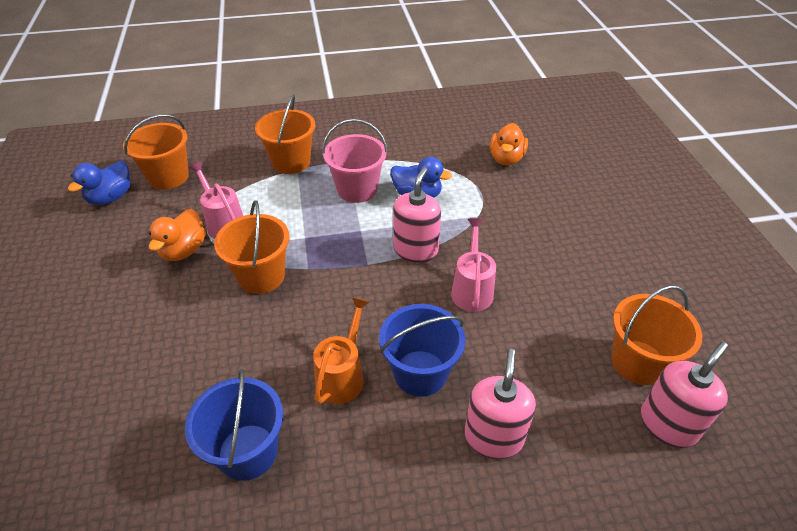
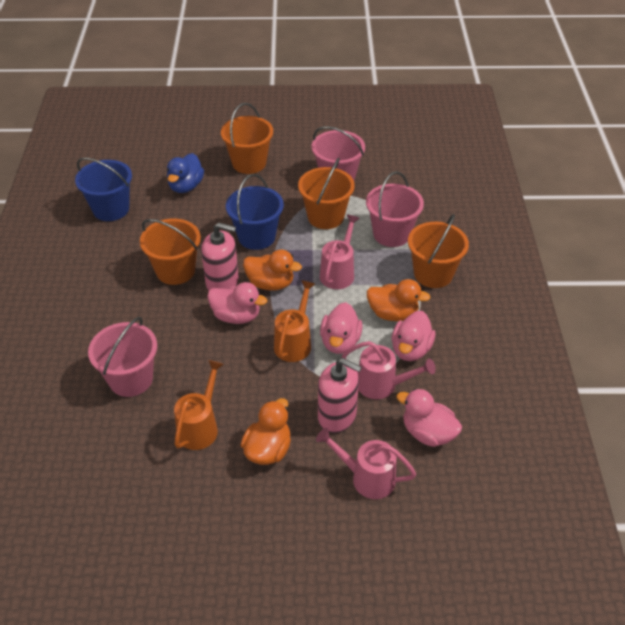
blue duck: 2 -> 1
orange duck: 2 -> 3
orange watering can: 1 -> 2
pink bucket: 1 -> 3
pink duck: 0 -> 4
pink soap dispenser: 3 -> 2
pink watering can: 2 -> 3

